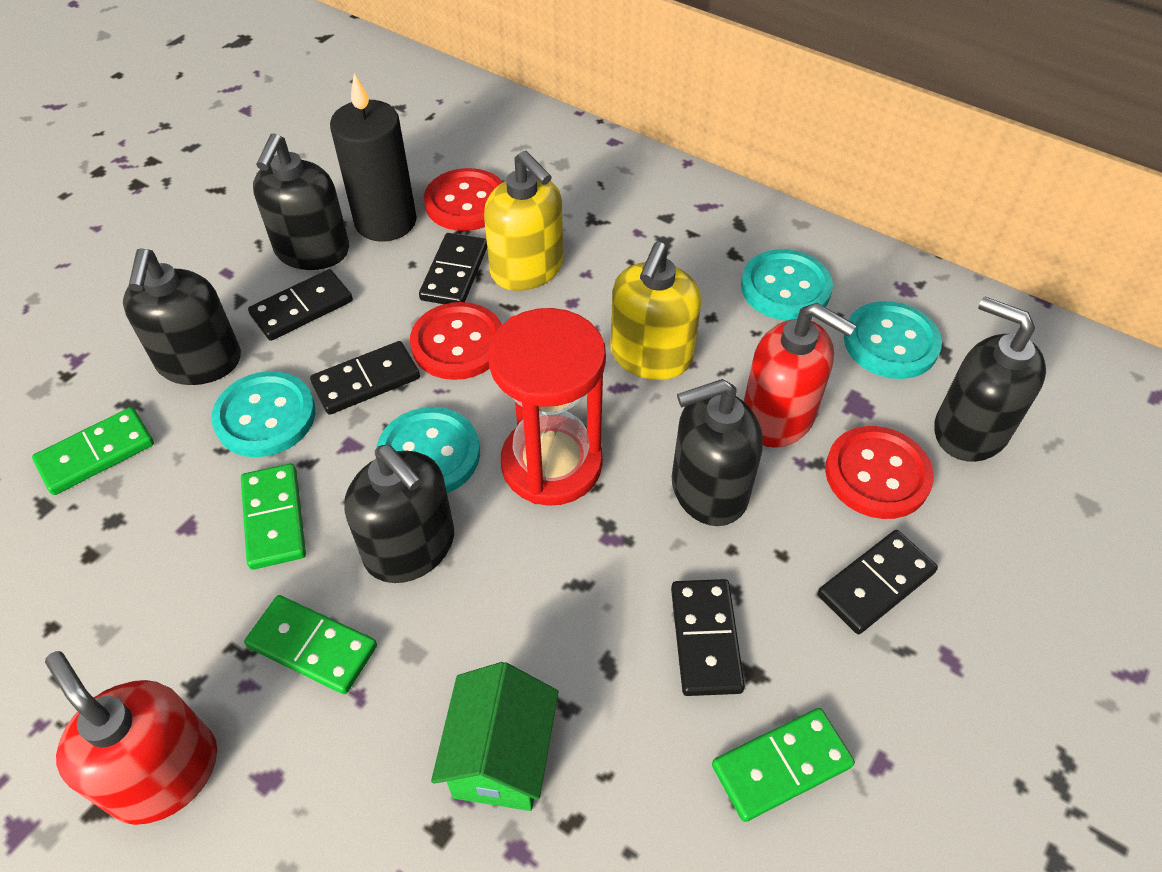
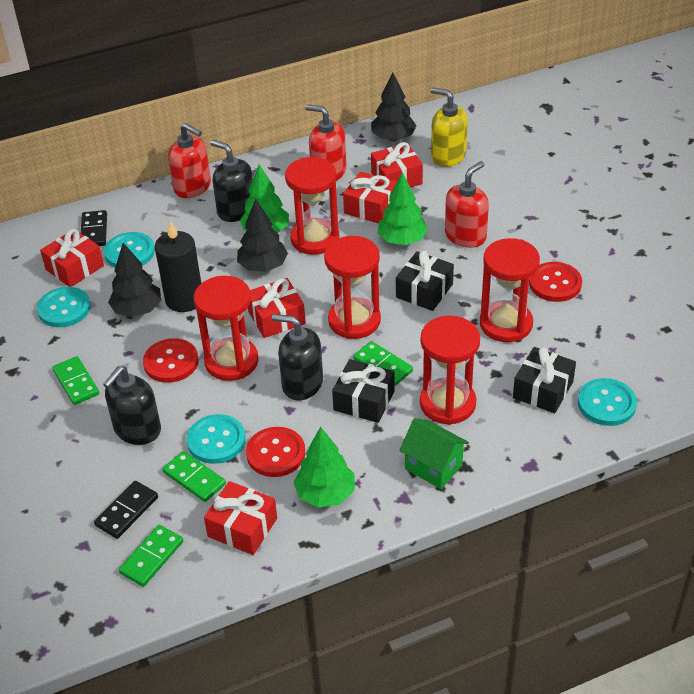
black domino: 5 -> 2
black gift: 0 -> 3
black soap dispenser: 5 -> 3
black tree: 0 -> 3
green tree: 0 -> 3
red gift: 0 -> 5
red hourglass: 1 -> 5
red soap dispenser: 2 -> 3
yellow soap dispenser: 2 -> 1

